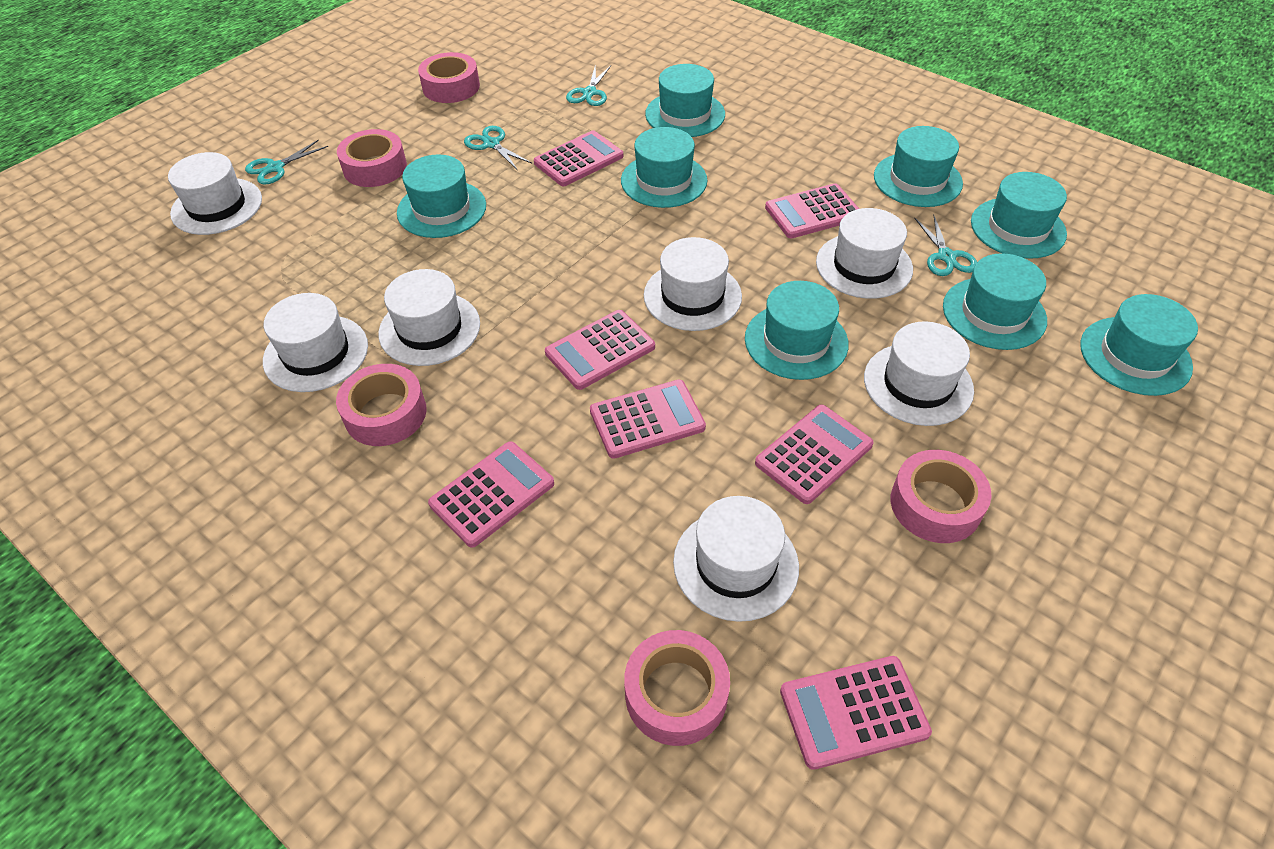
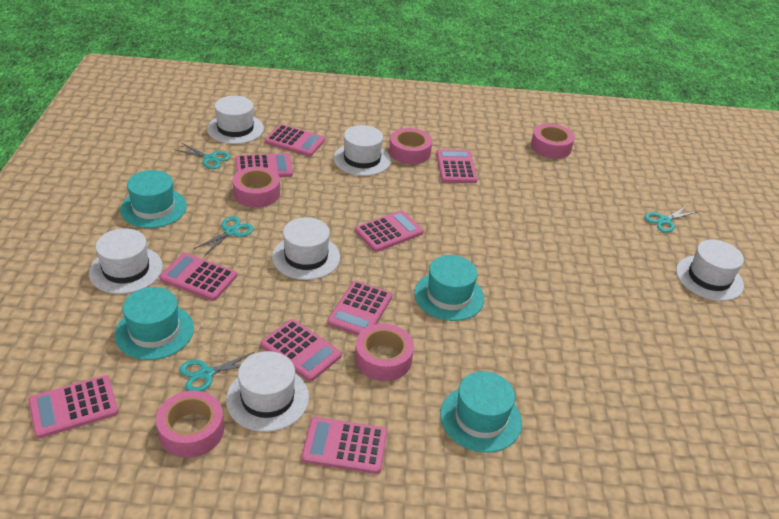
pink calculator: 7 -> 9
turquoise hat: 8 -> 4
white hat: 7 -> 6

